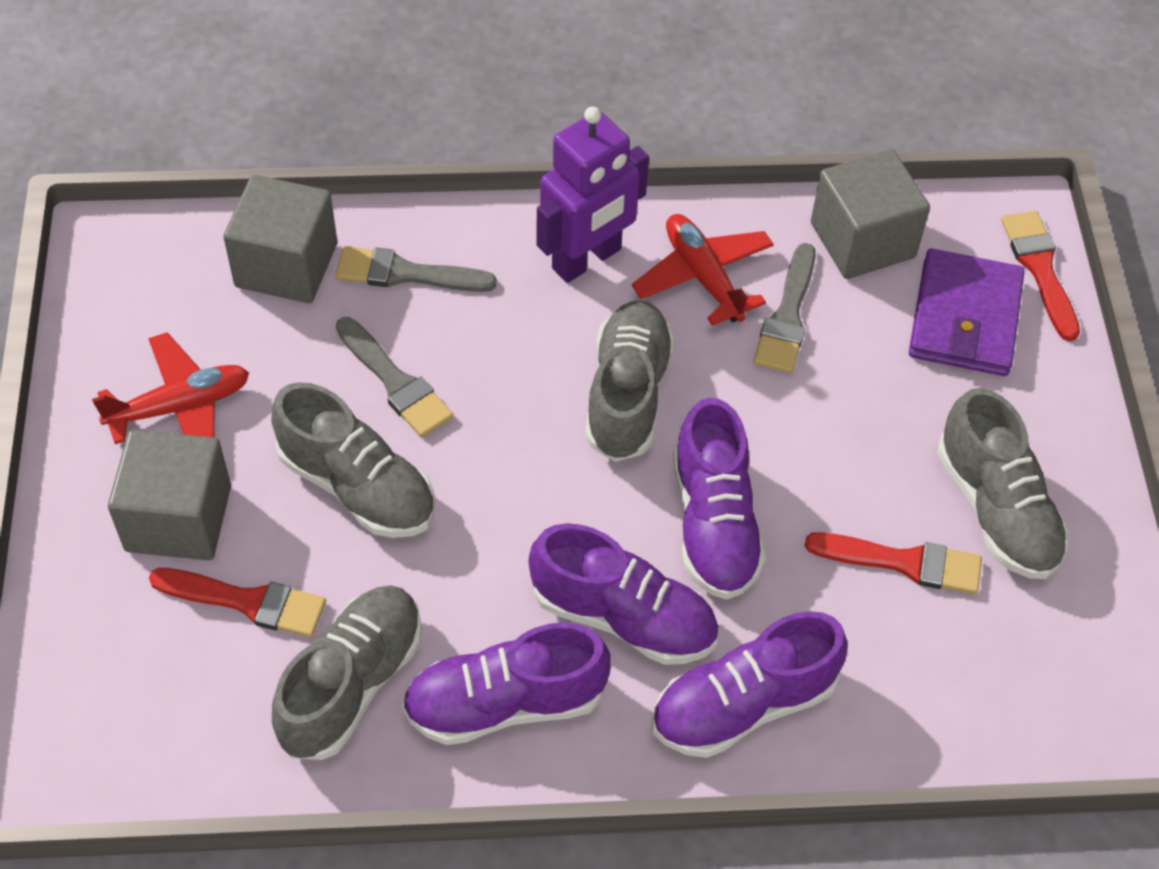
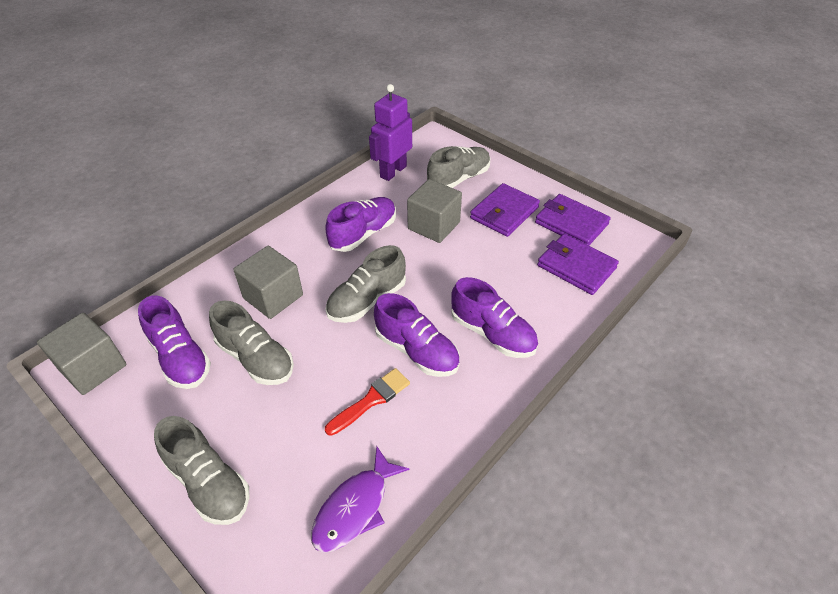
grey brush: 3 -> 0
purple fish: 0 -> 1
purple wallet: 1 -> 3
red brush: 3 -> 1
red plane: 2 -> 0

